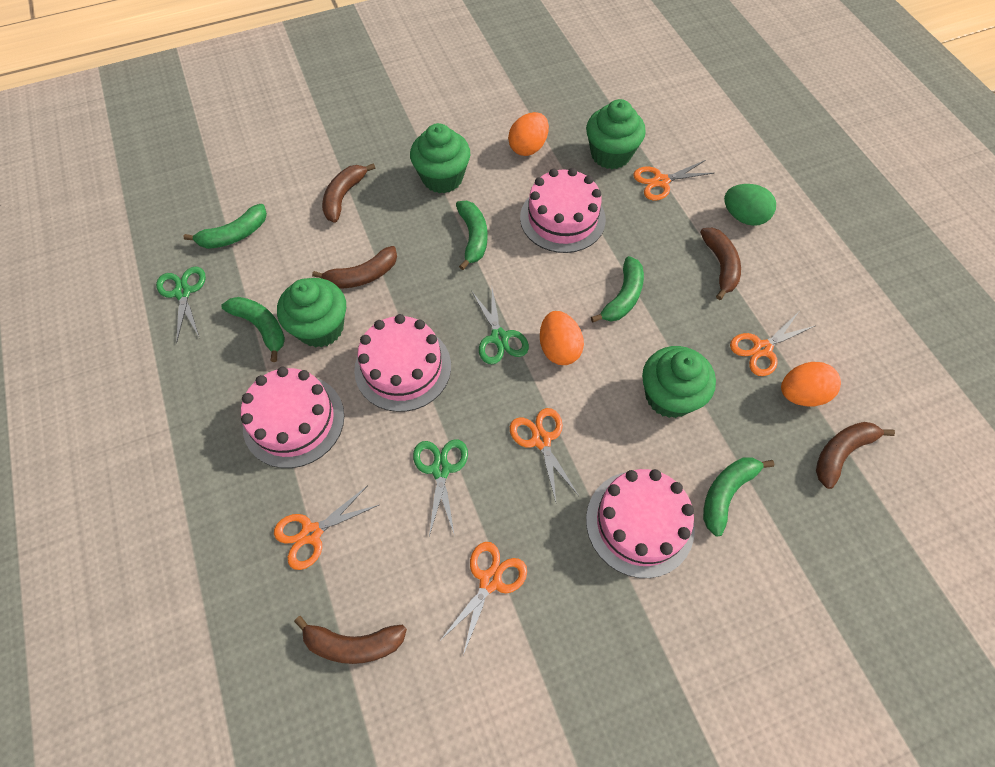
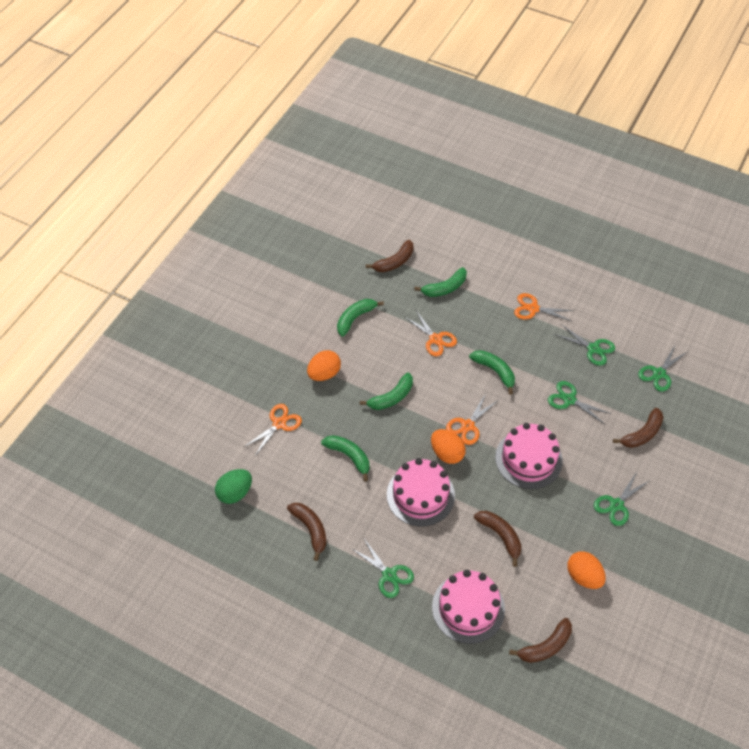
green cupcake: 4 -> 0
green scissors: 3 -> 5
orange scissors: 5 -> 4
pink cake: 4 -> 3

